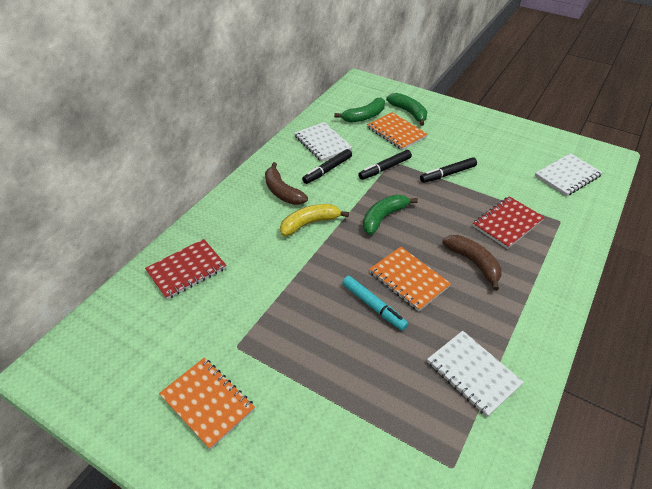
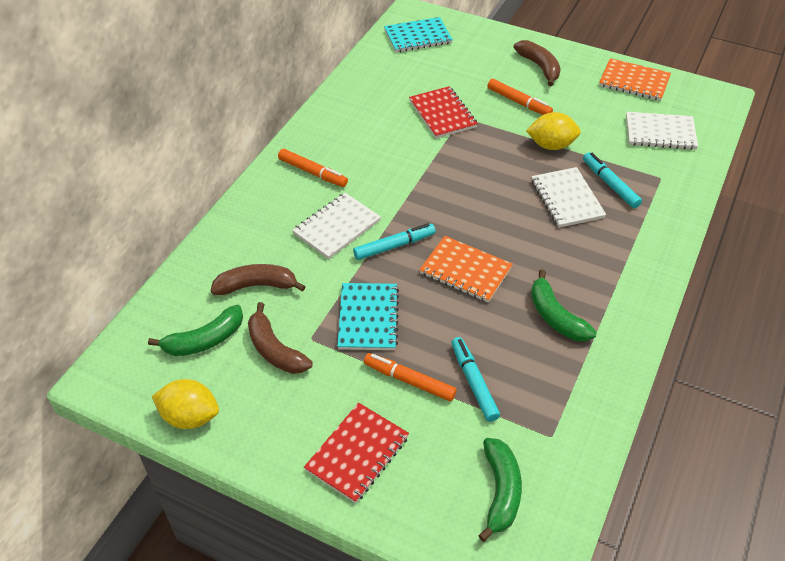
black marker: 3 -> 0
brown banana: 2 -> 3
orange marker: 0 -> 3
orange notebook: 3 -> 2
turquoise marker: 1 -> 3
turquoise notebook: 0 -> 2
yellow banana: 1 -> 0
yellow lemon: 0 -> 2

